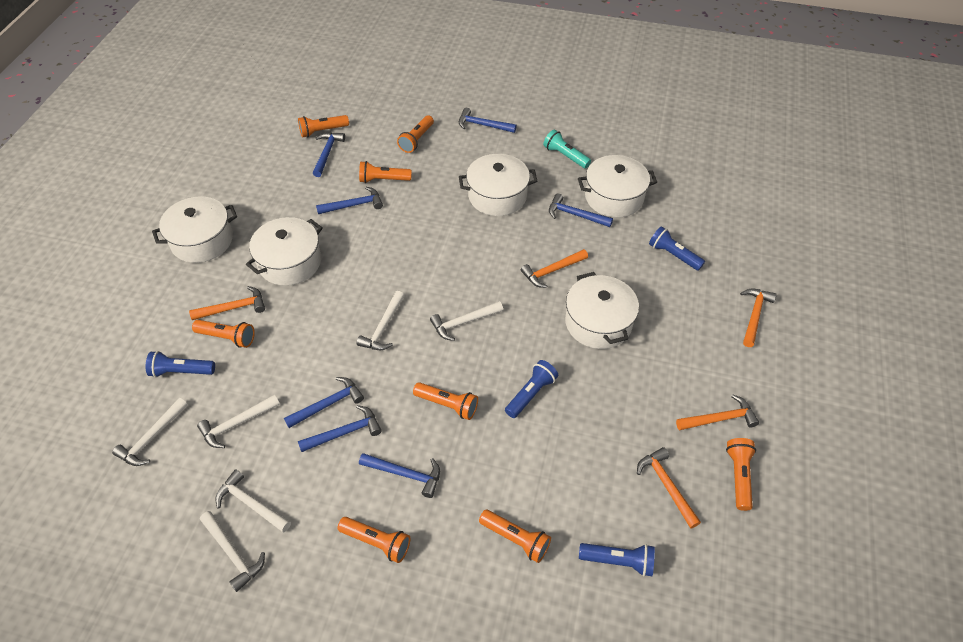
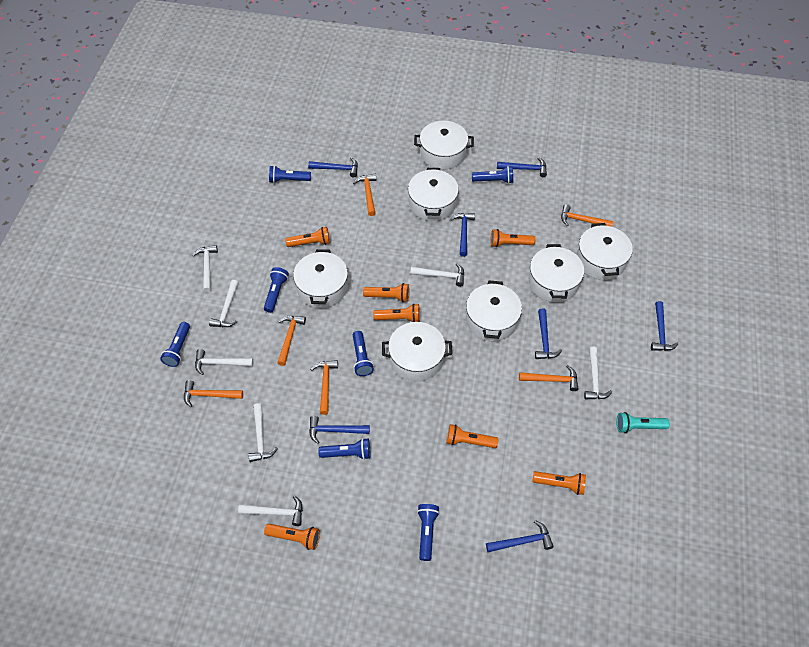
blue flashlight: 4 -> 7
orange flashlight: 8 -> 7
orange hammer: 5 -> 6
white hammer: 6 -> 7
white pot: 5 -> 7

